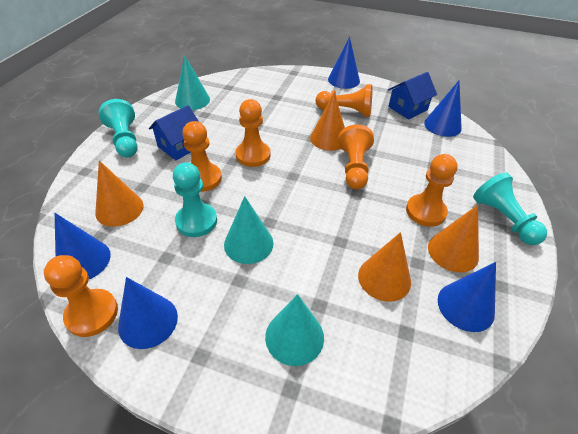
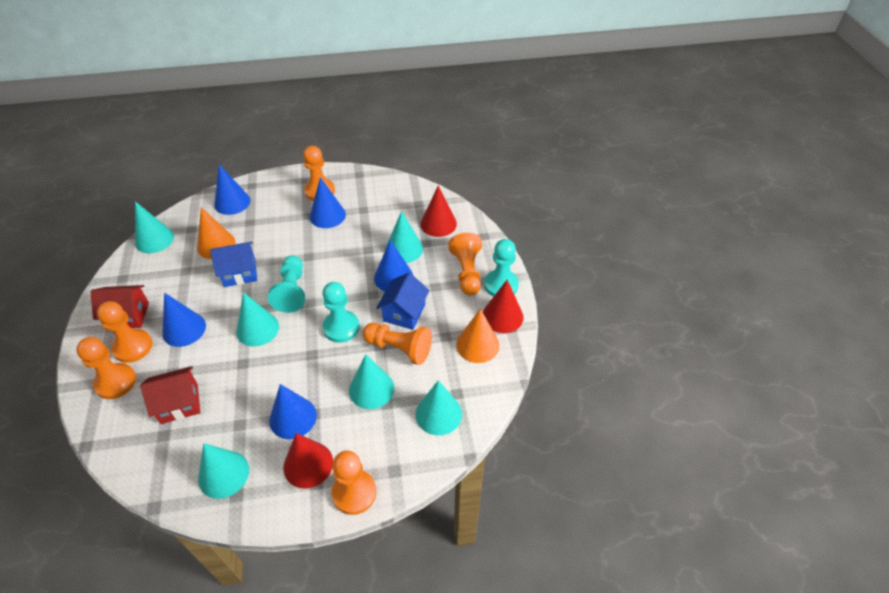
orange cone: 4 -> 2
red cone: 0 -> 3
red house: 0 -> 2
turquoise cone: 3 -> 6

